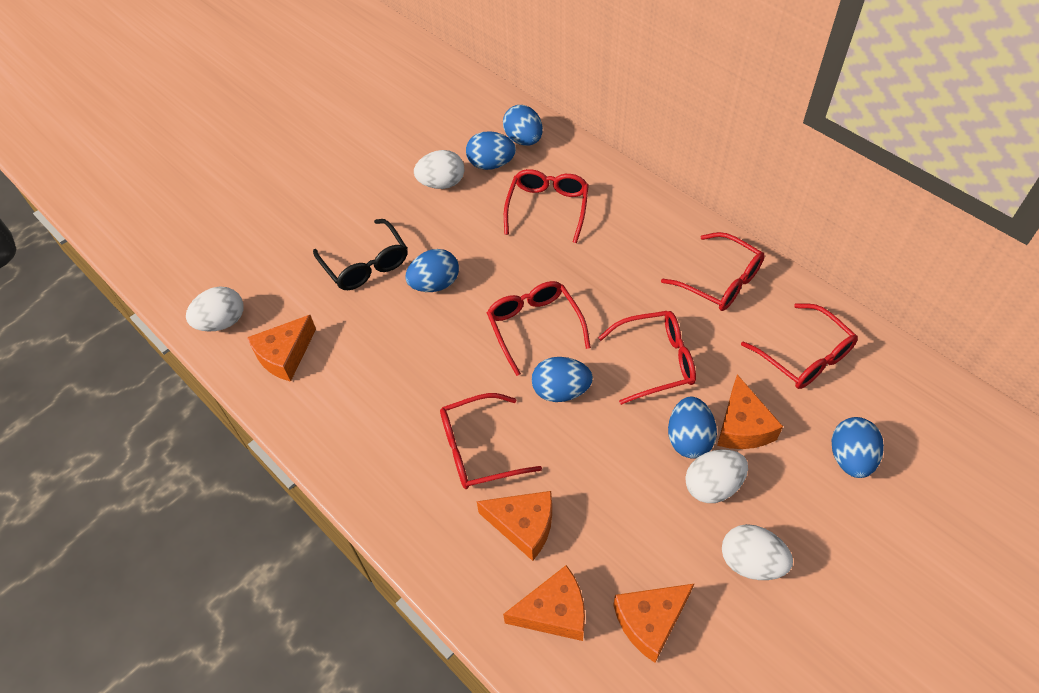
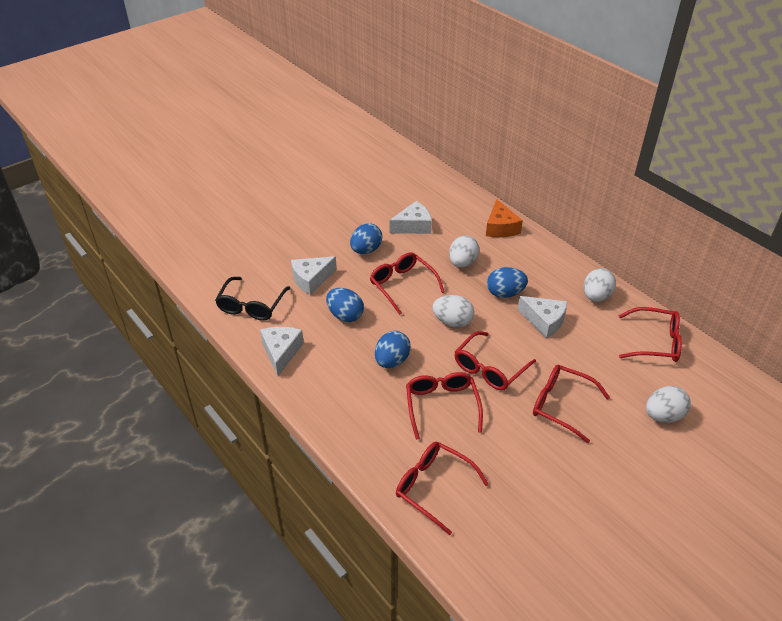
blue egg: 6 -> 4
orange cheese: 5 -> 1
white cheese: 0 -> 4

